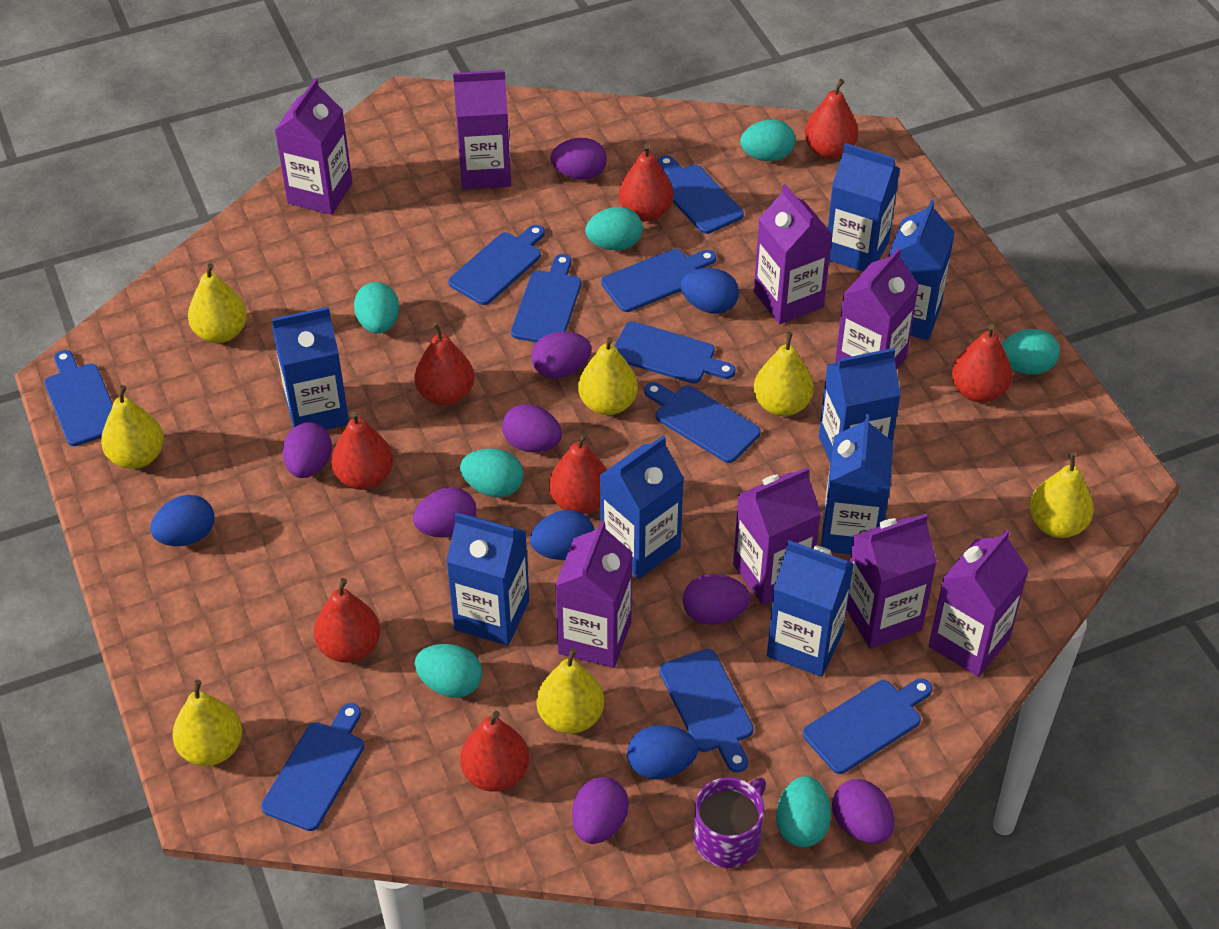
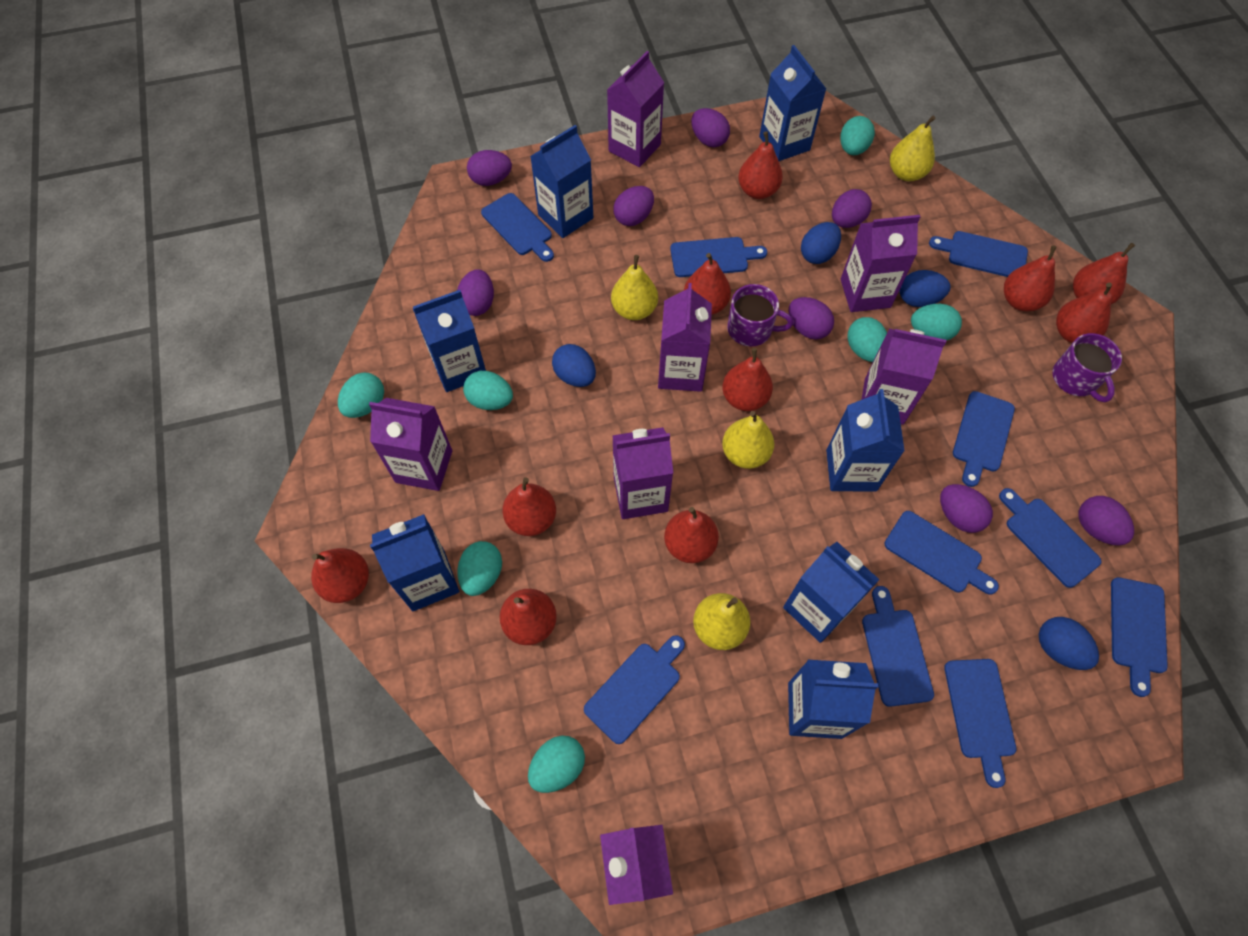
blue carton: 8 -> 7
purple carton: 8 -> 7
purple mug: 1 -> 2
red pear: 8 -> 10
yellow pear: 7 -> 4

